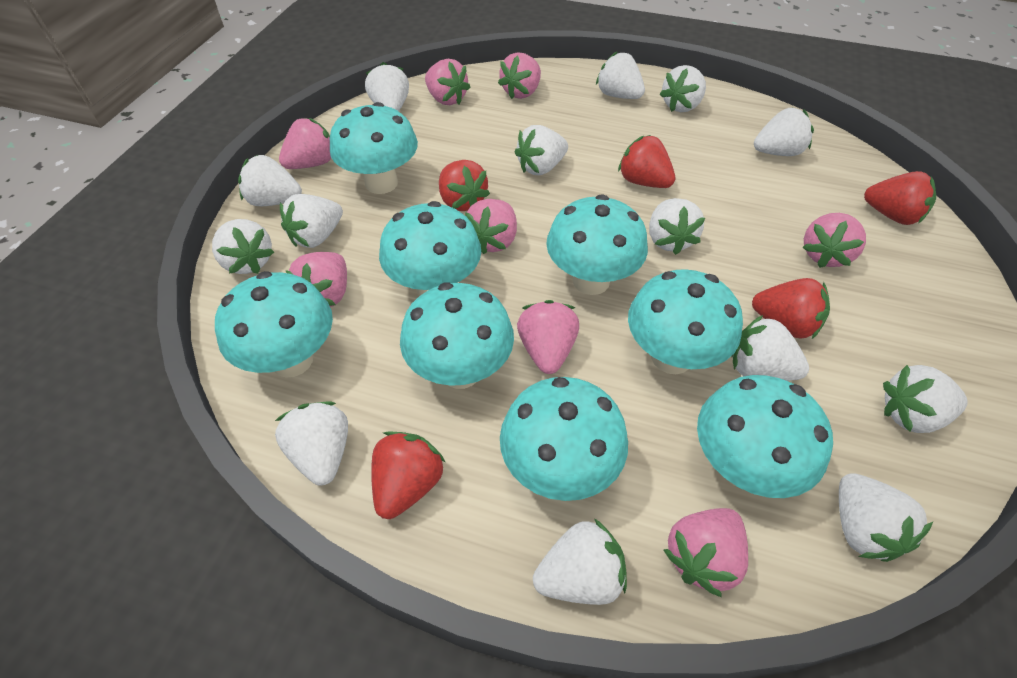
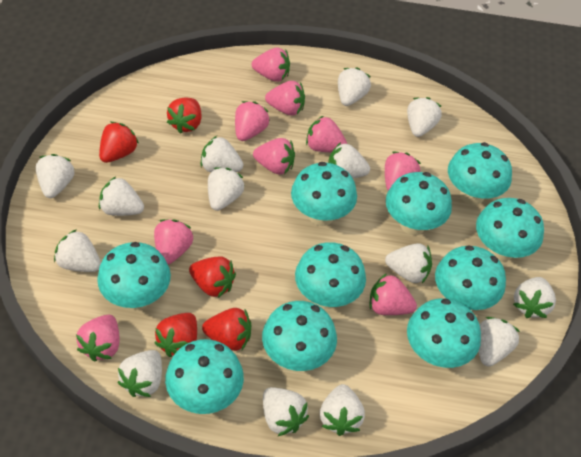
pink strawberry: 8 -> 9
turquoise mushroom: 8 -> 10

